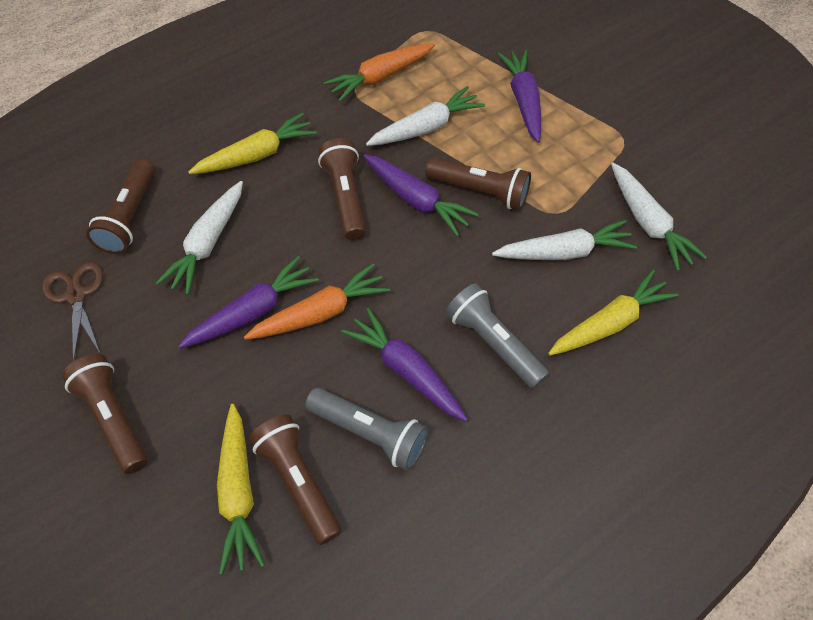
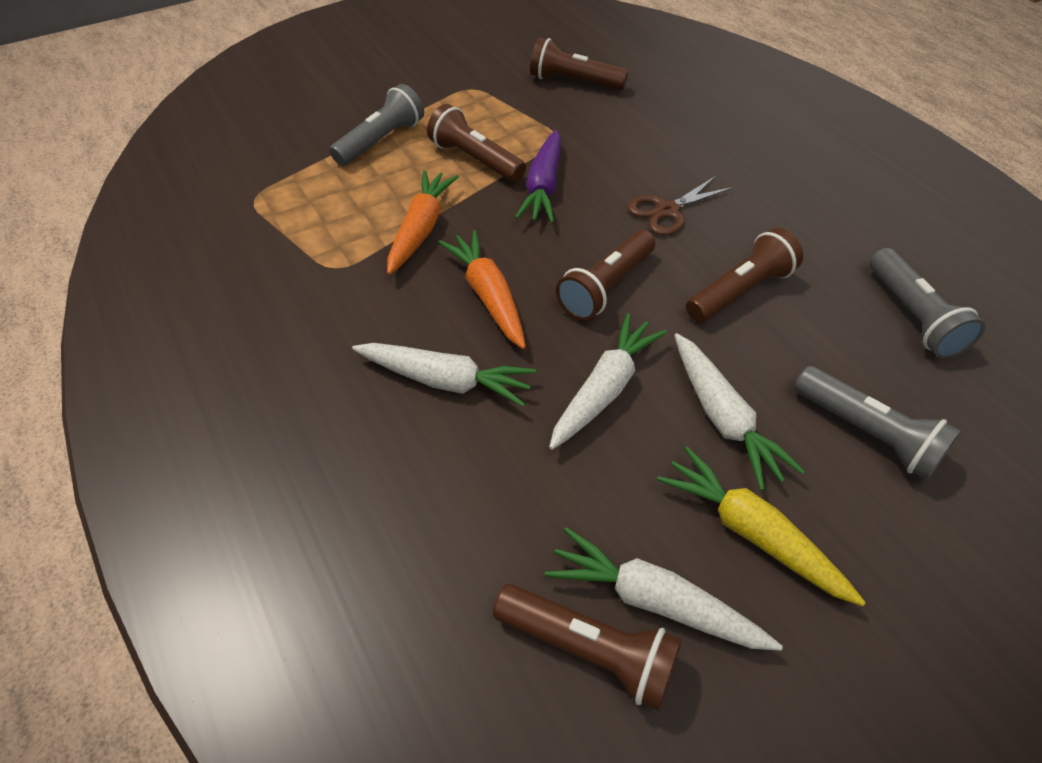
grey flashlight: 2 -> 3
purple carrot: 4 -> 1
yellow carrot: 3 -> 1

